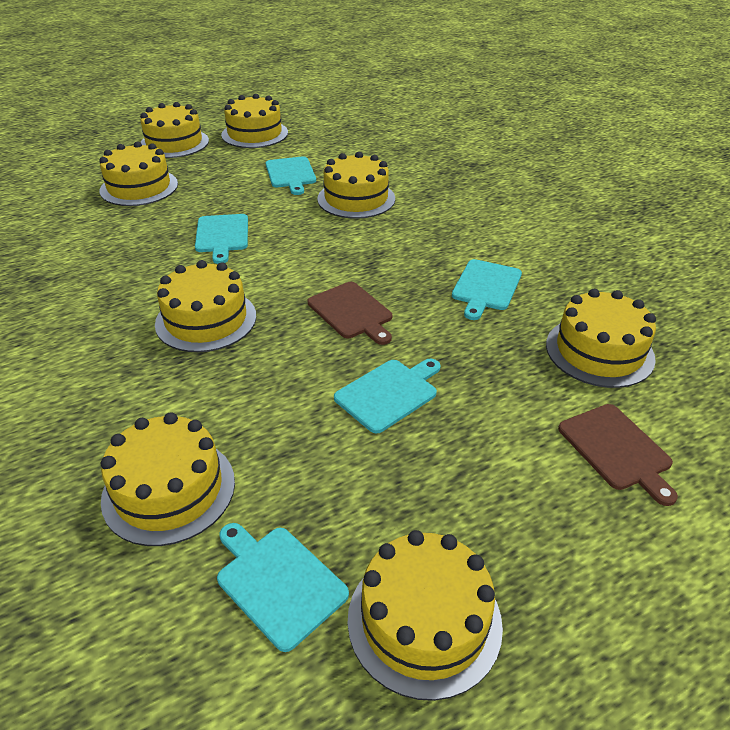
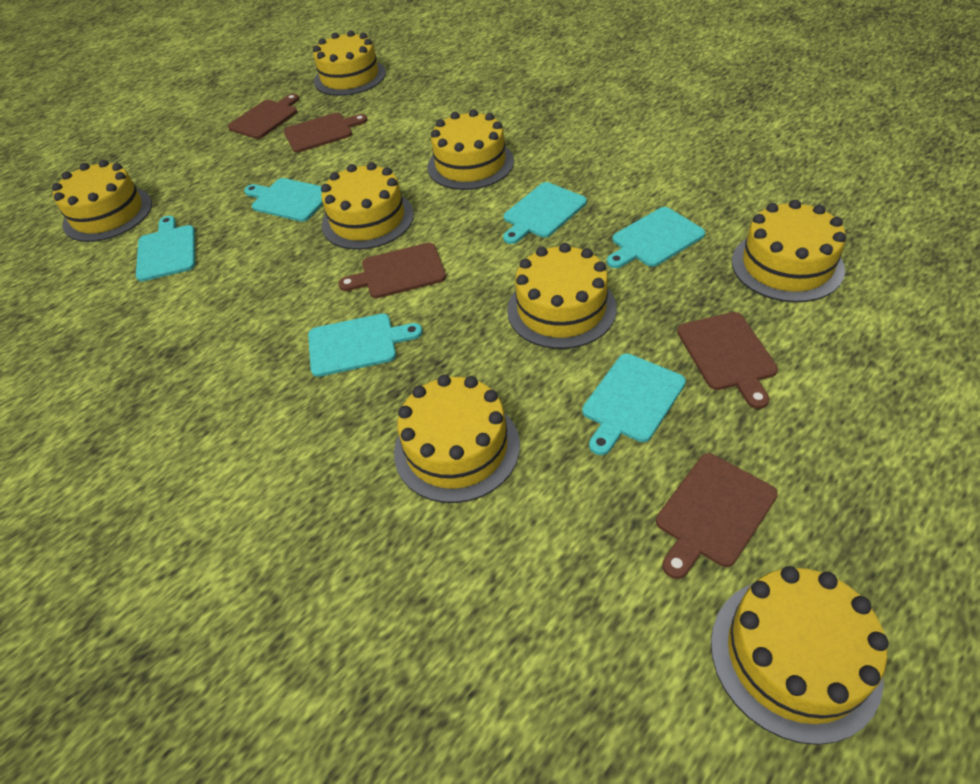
brown cutting board: 2 -> 5
turquoise cutting board: 5 -> 6

